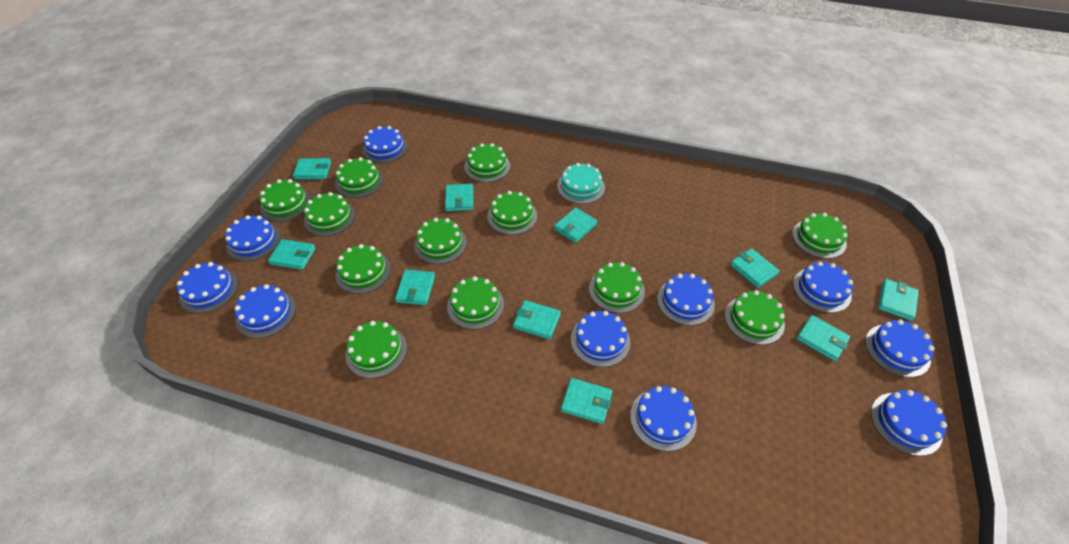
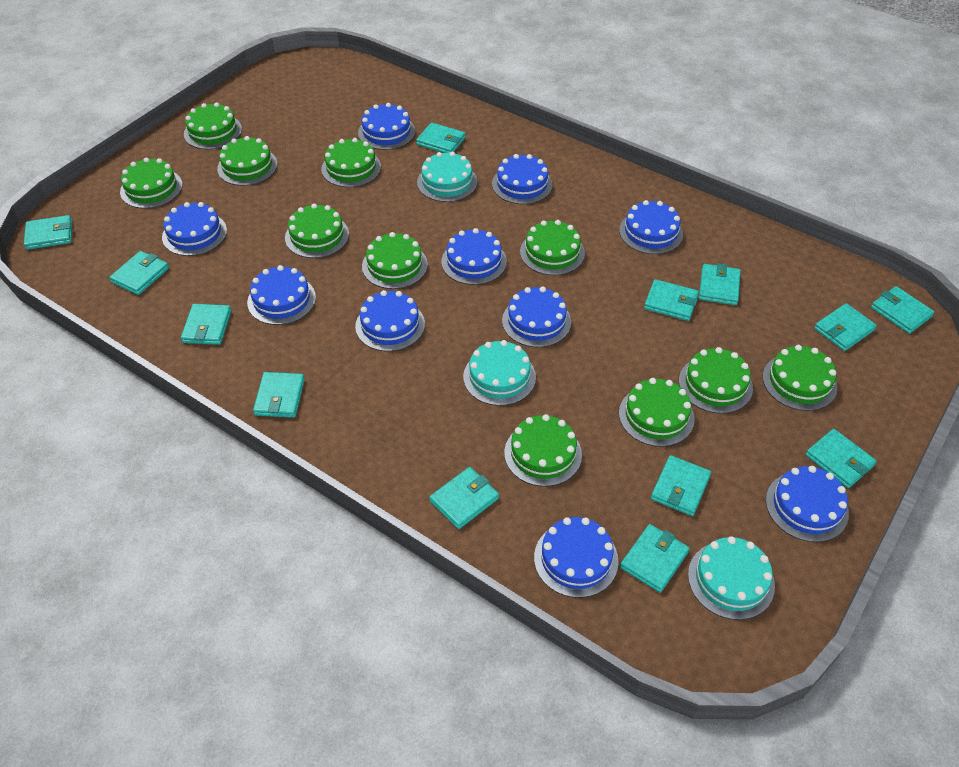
green cake: 12 -> 11
turquoise cake: 1 -> 3
turquoise wallet: 10 -> 13

